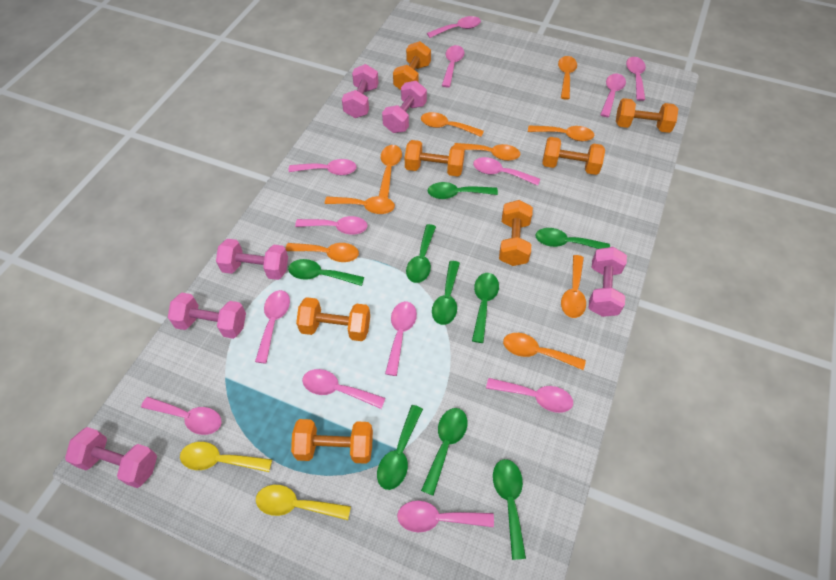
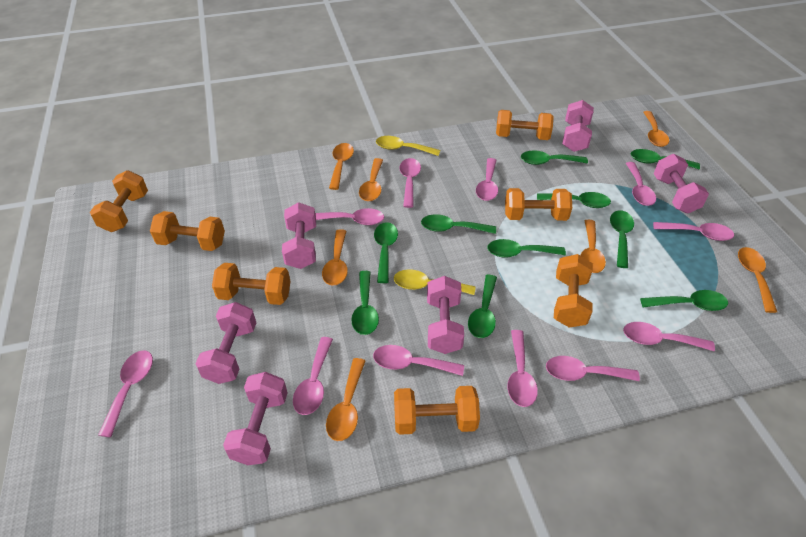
green spoon: 9 -> 10
orange spoon: 9 -> 7
pink spoon: 13 -> 11

